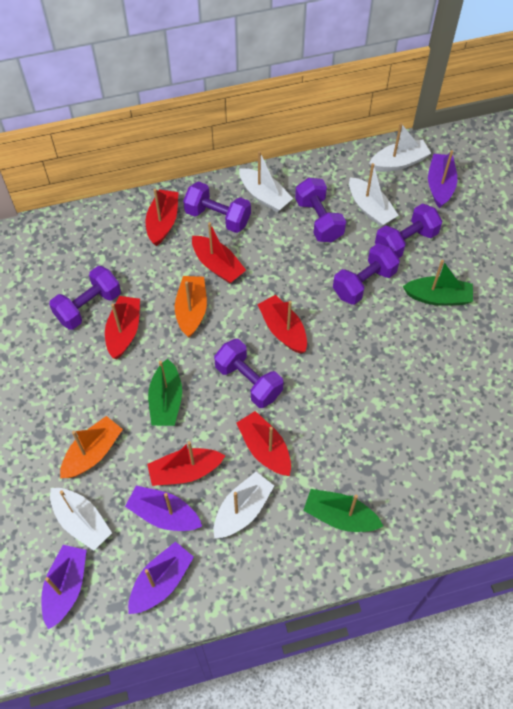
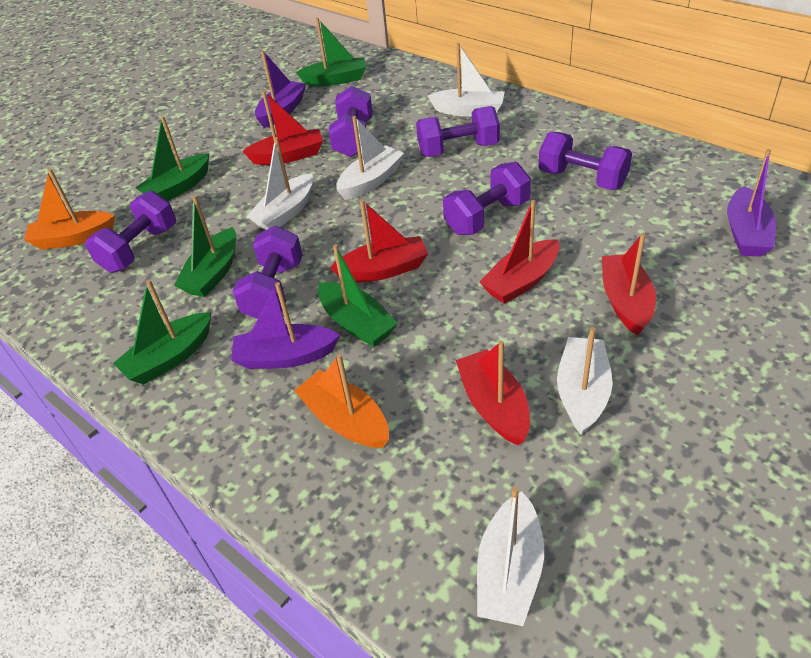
green boat: 3 -> 5
purple boat: 4 -> 3
red boat: 6 -> 5

